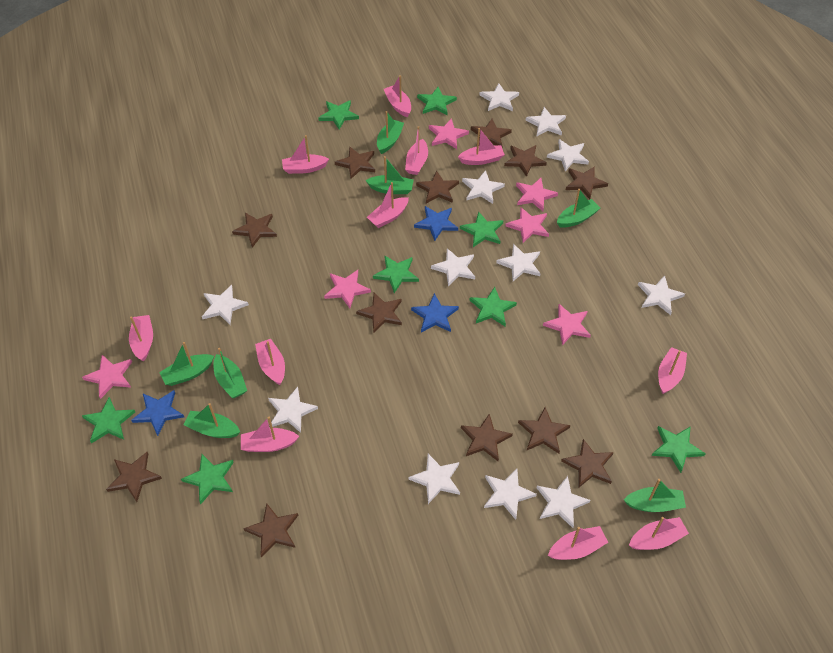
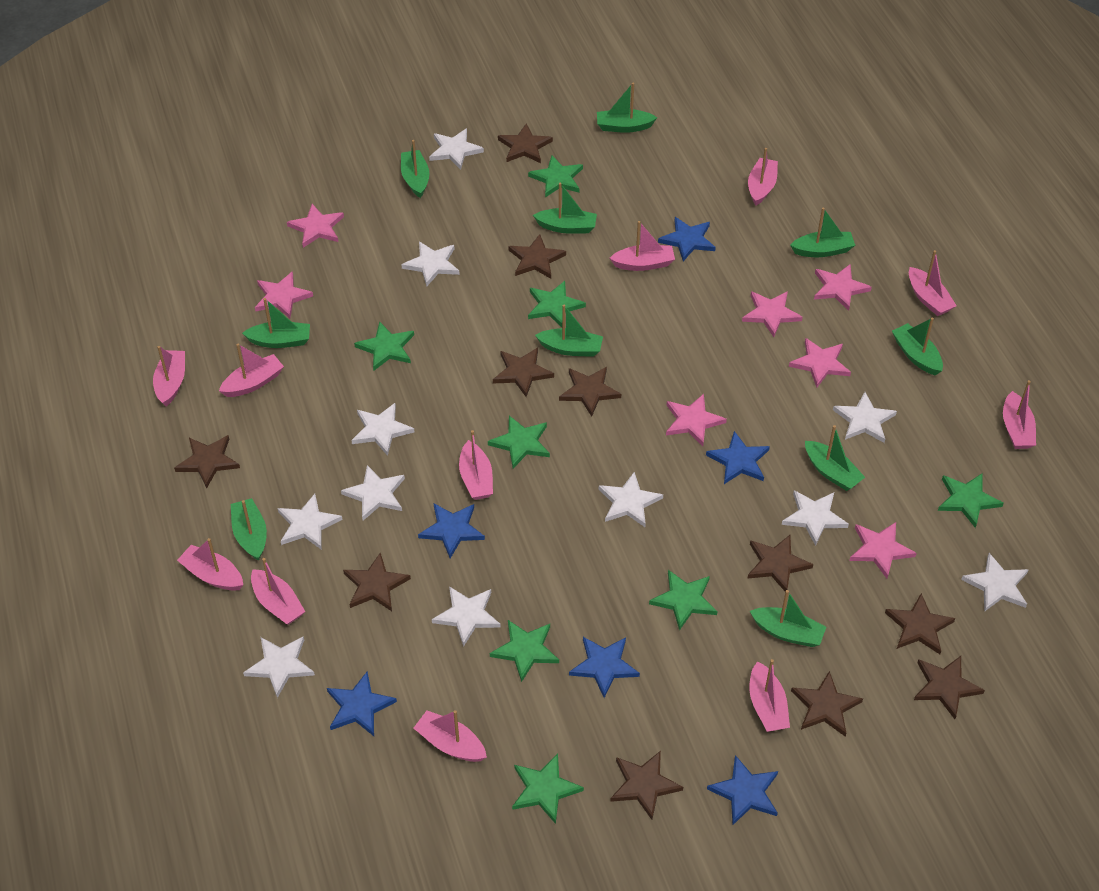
blue star: 3 -> 6
brown star: 12 -> 11
green boat: 7 -> 10
pink star: 6 -> 7
white star: 12 -> 11

